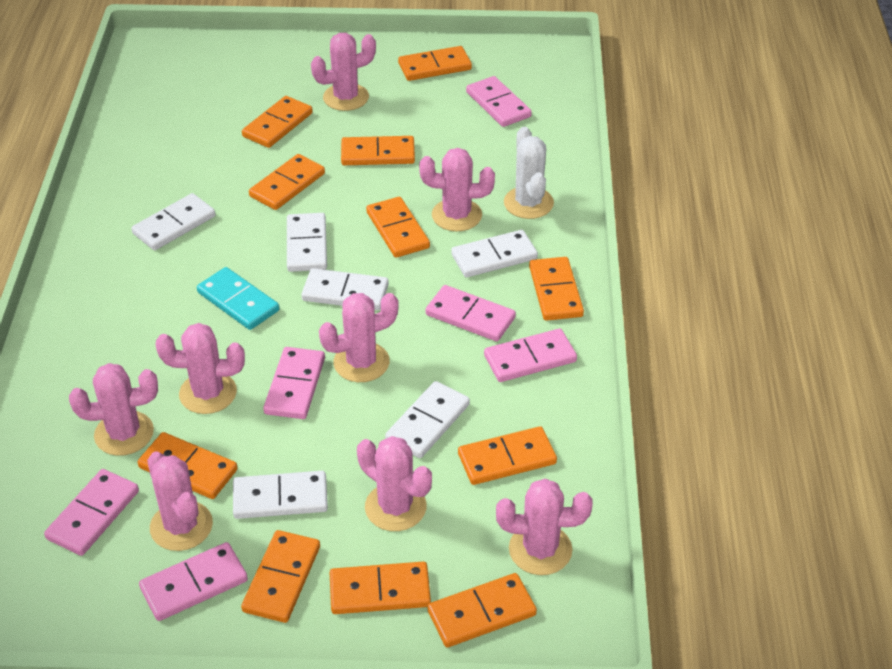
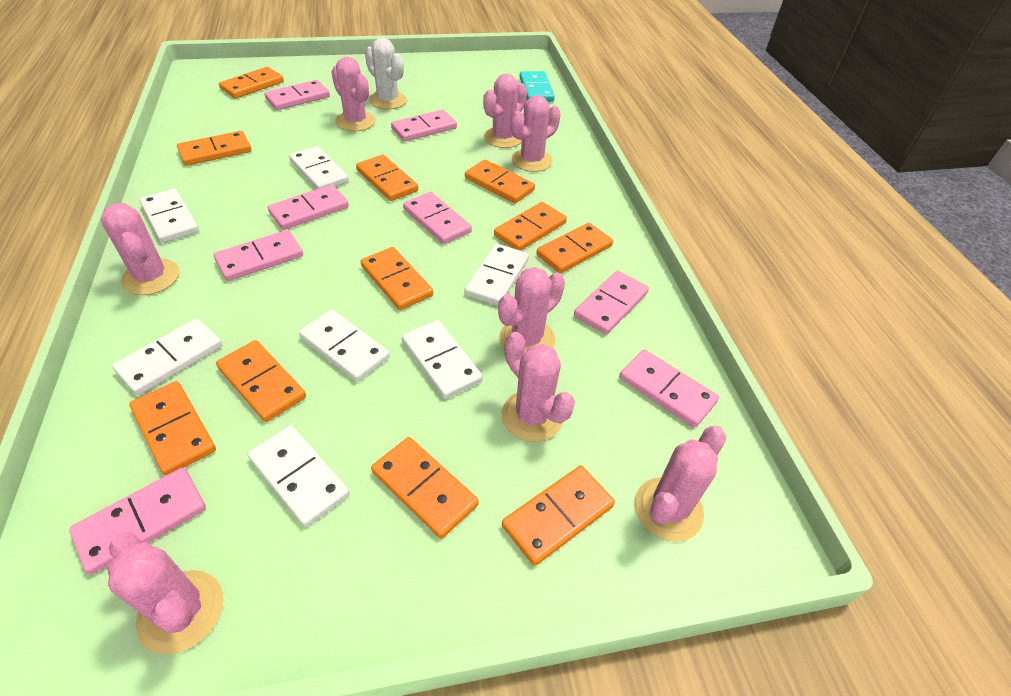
pink domino: 6 -> 8
white domino: 6 -> 7

